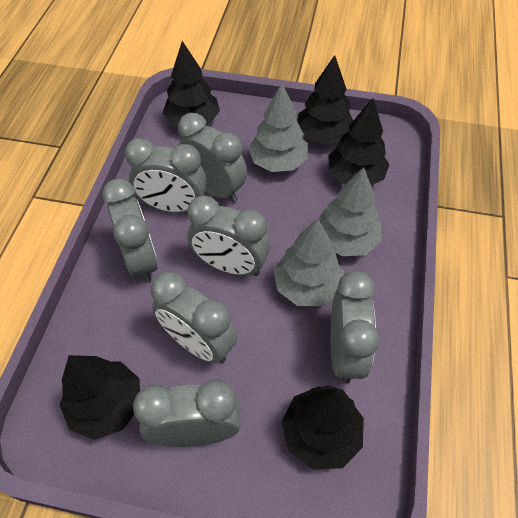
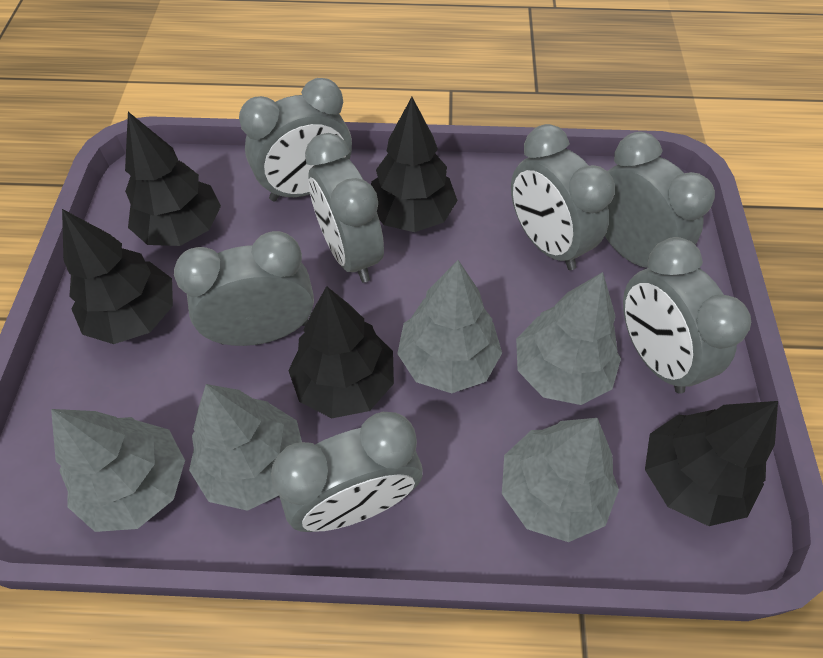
grey tree: 3 -> 5

